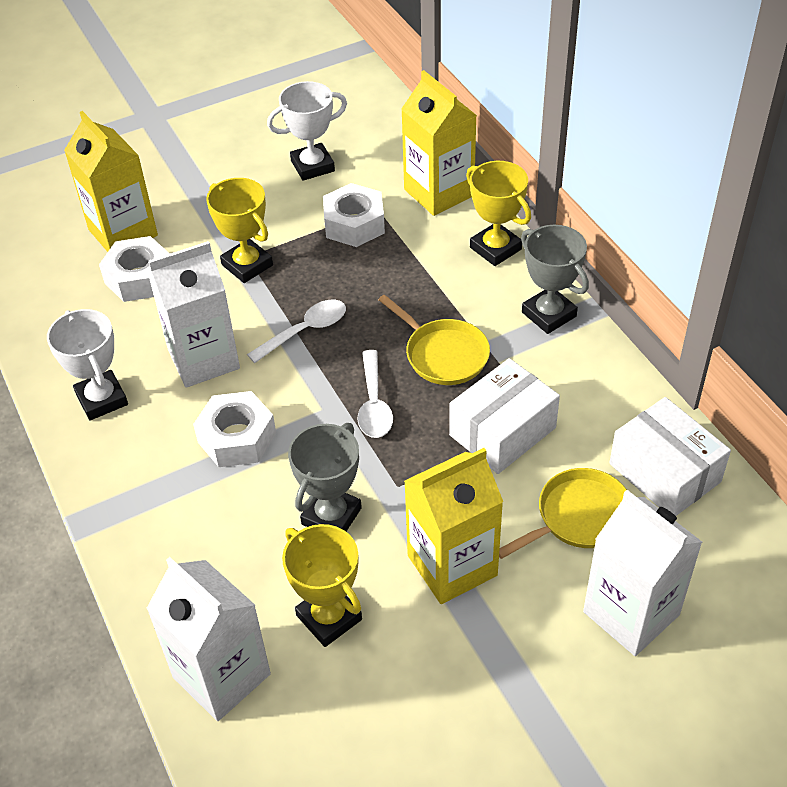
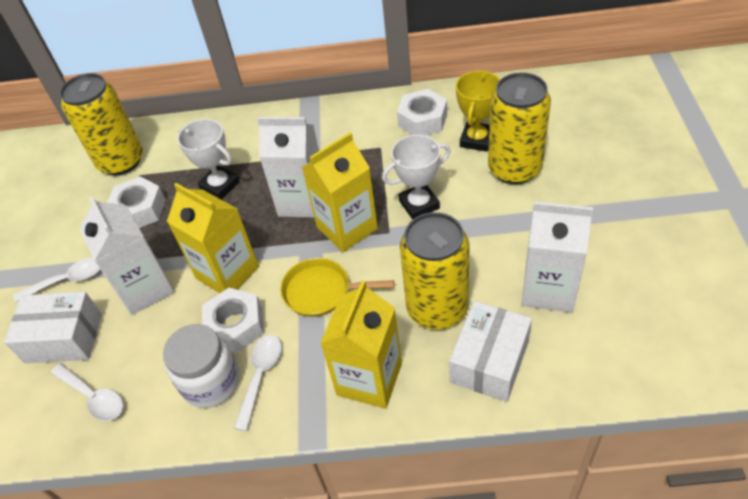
grey trophy: 2 -> 0
white jar: 0 -> 1
white spoon: 2 -> 3
yellow can: 0 -> 3
yellow pan: 2 -> 1
yellow trophy: 3 -> 1

